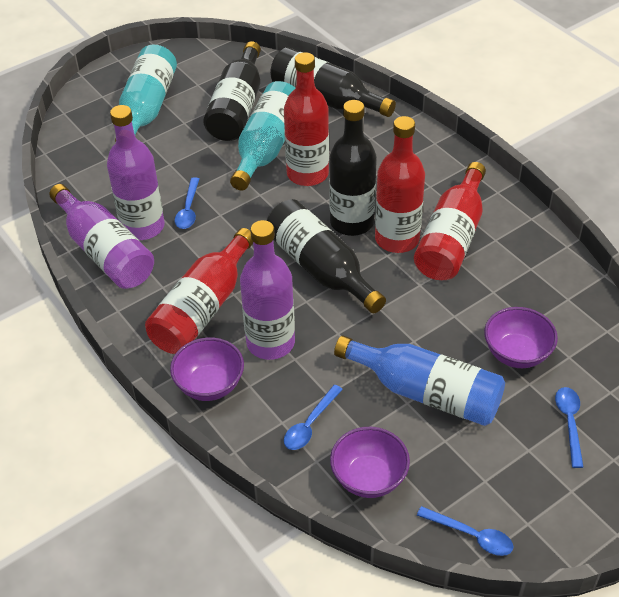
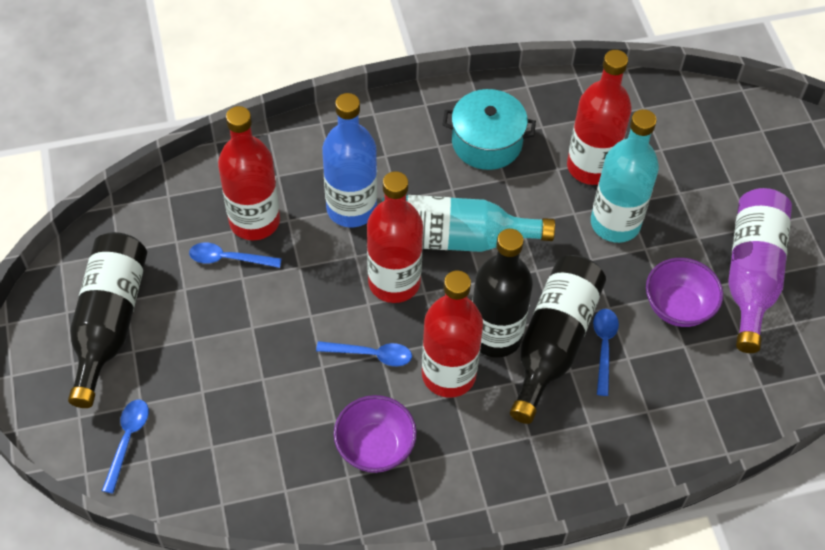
black bottle: 4 -> 3
purple bottle: 3 -> 1
purple bowl: 3 -> 2
turquoise pot: 0 -> 1

